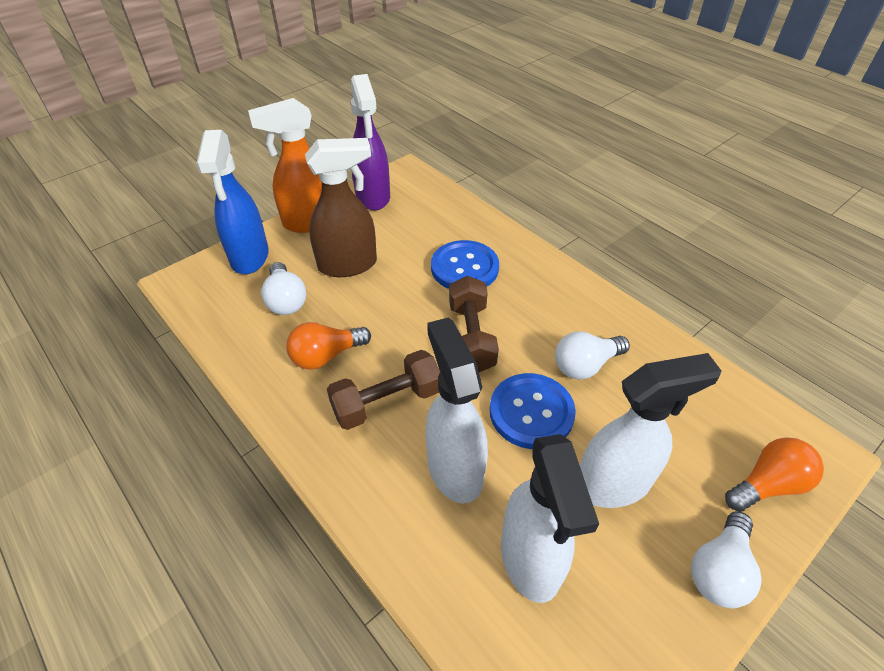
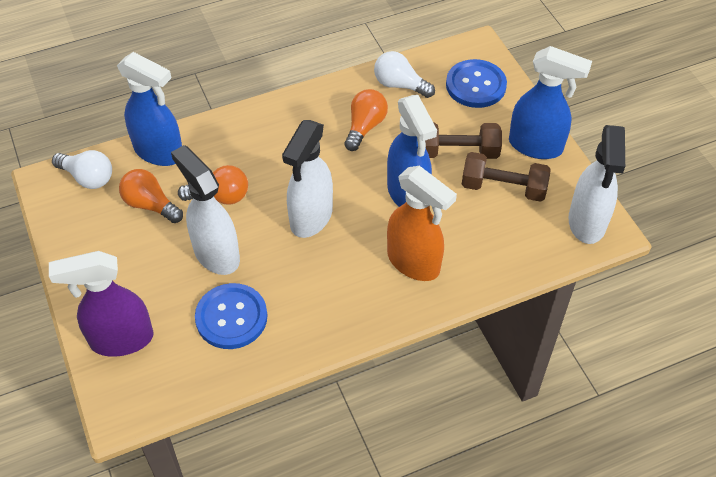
blue spray bottle: 1 -> 3
brown spray bottle: 1 -> 0
orange light bulb: 2 -> 3
white light bulb: 3 -> 2

